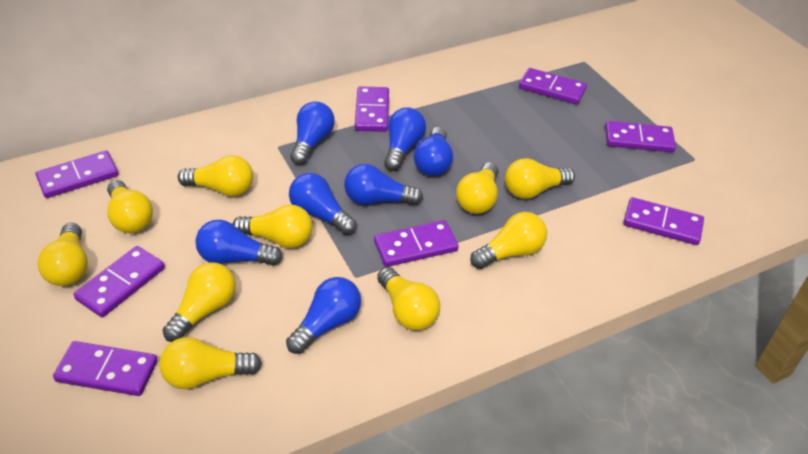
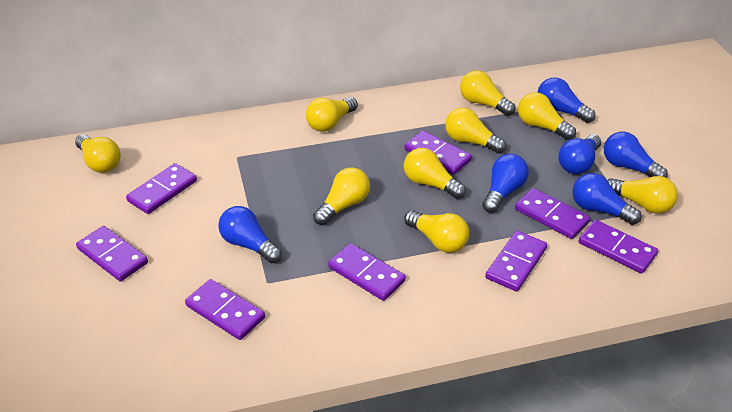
blue light bulb: 7 -> 6
yellow light bulb: 10 -> 9

